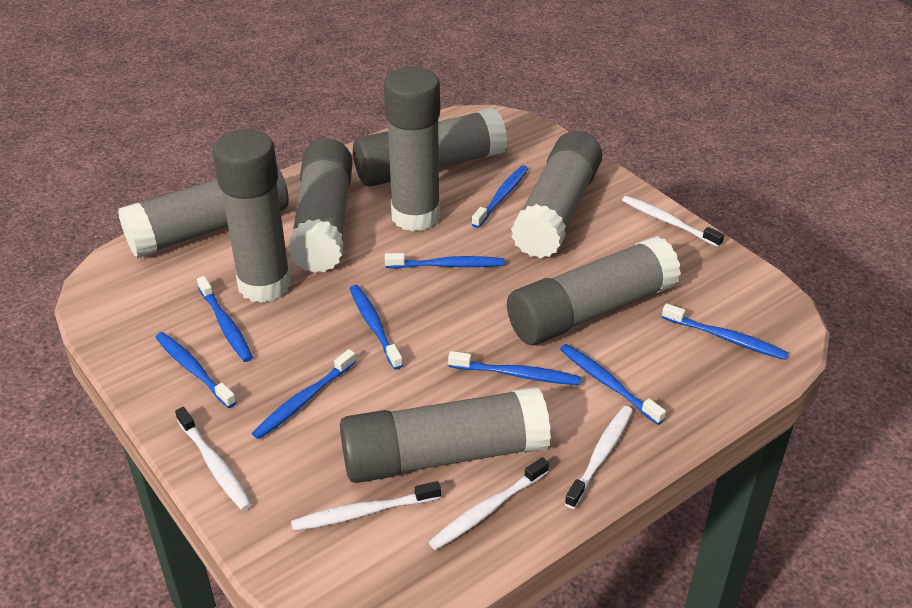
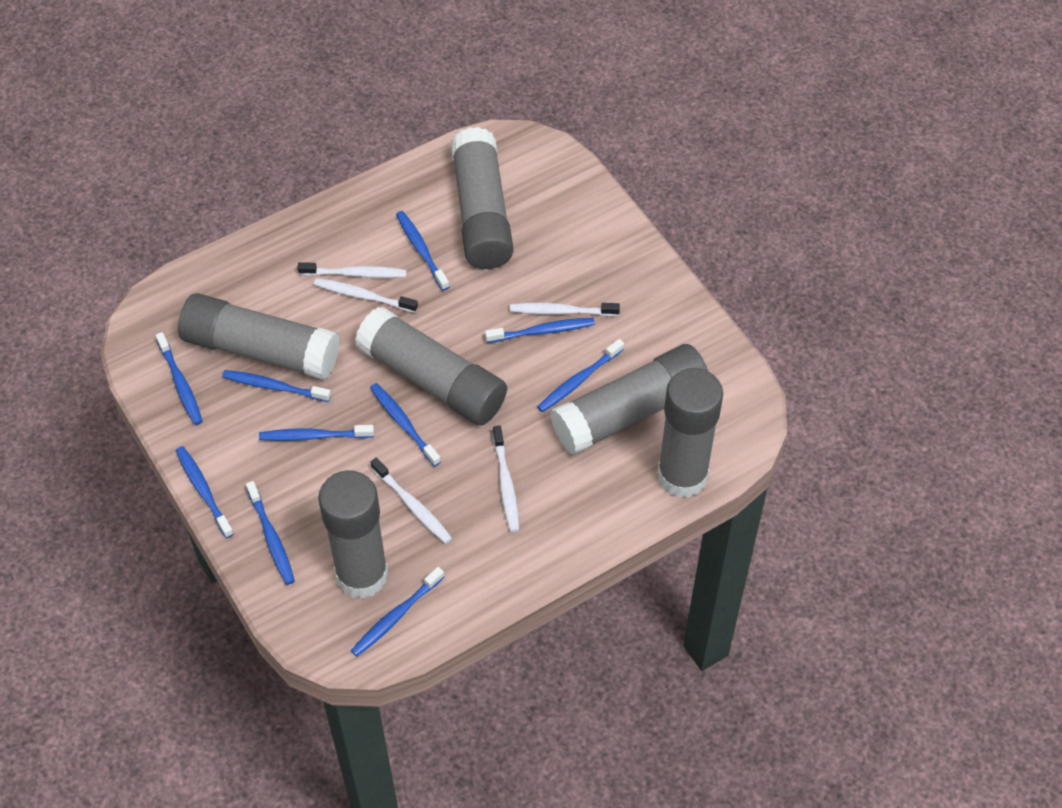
blue toothbrush: 9 -> 10
grey glue stick: 8 -> 6

